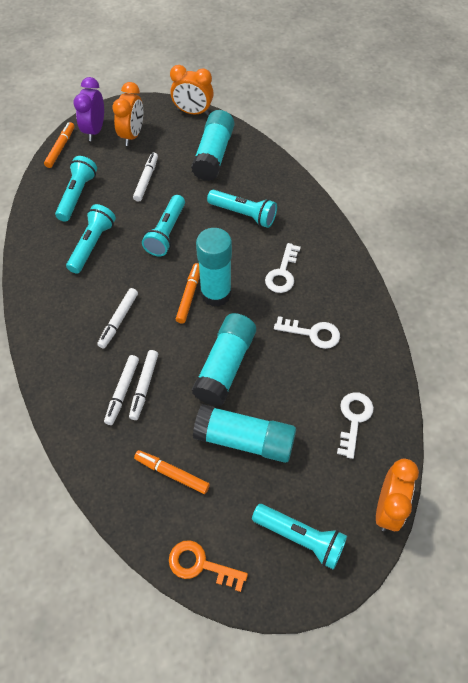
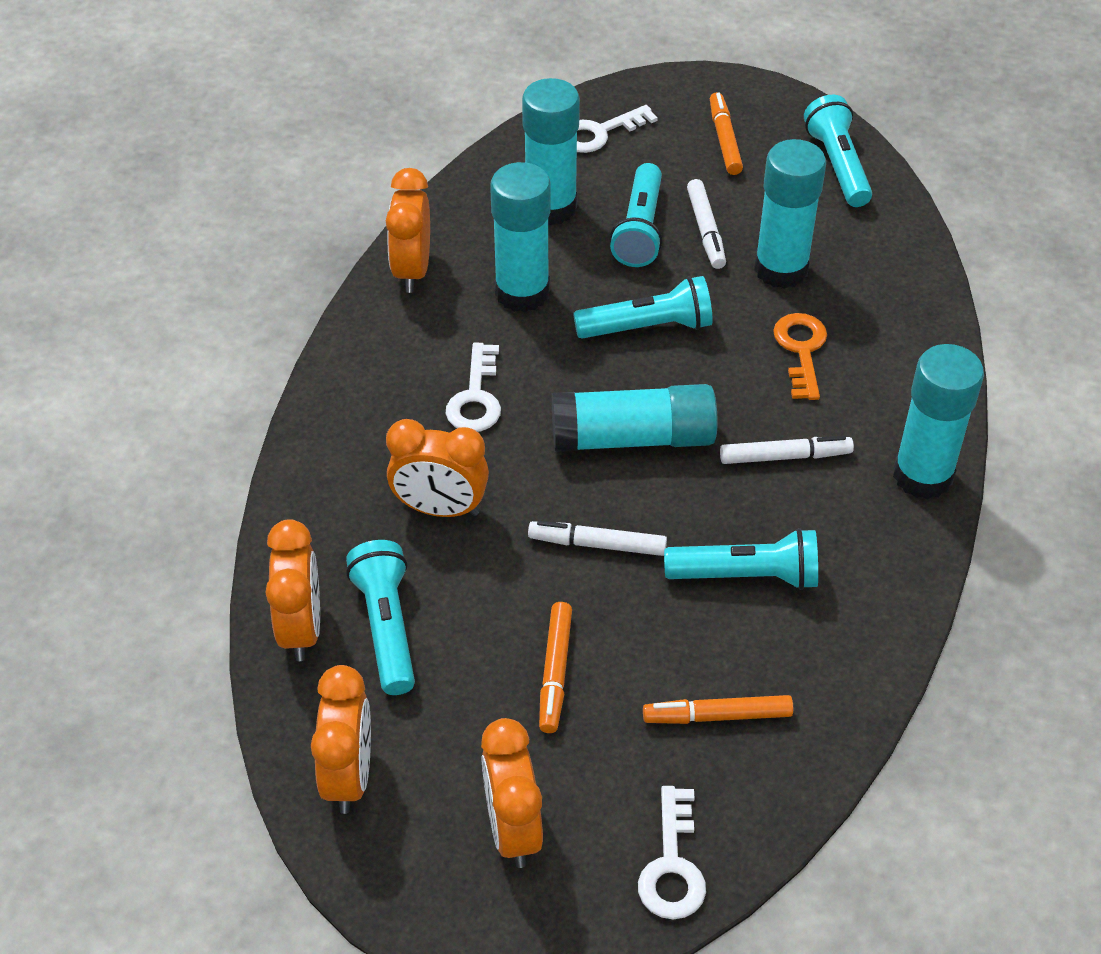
orange clock: 3 -> 5
purple clock: 1 -> 0
turquoise glue stick: 4 -> 5
white marker: 4 -> 3

